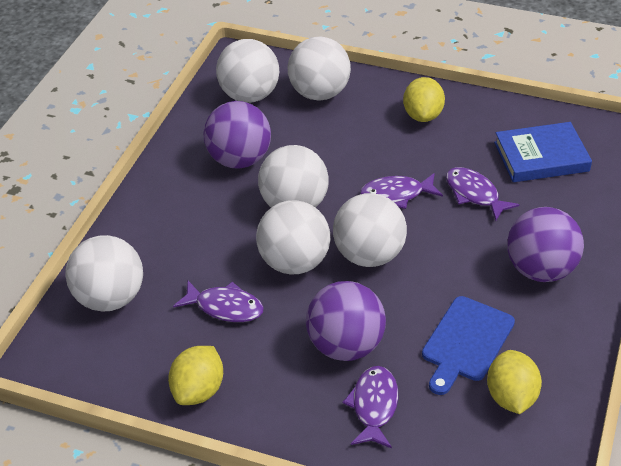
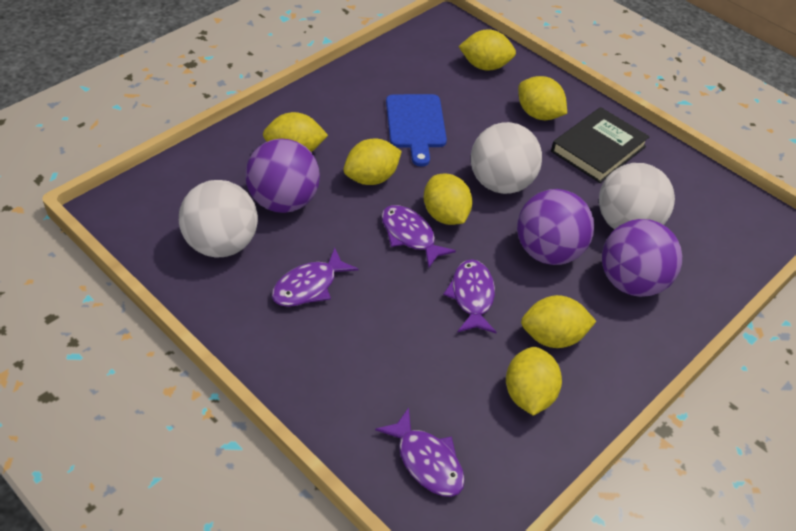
black book: 0 -> 1
blue book: 1 -> 0
white ball: 6 -> 3
yellow lemon: 3 -> 7

